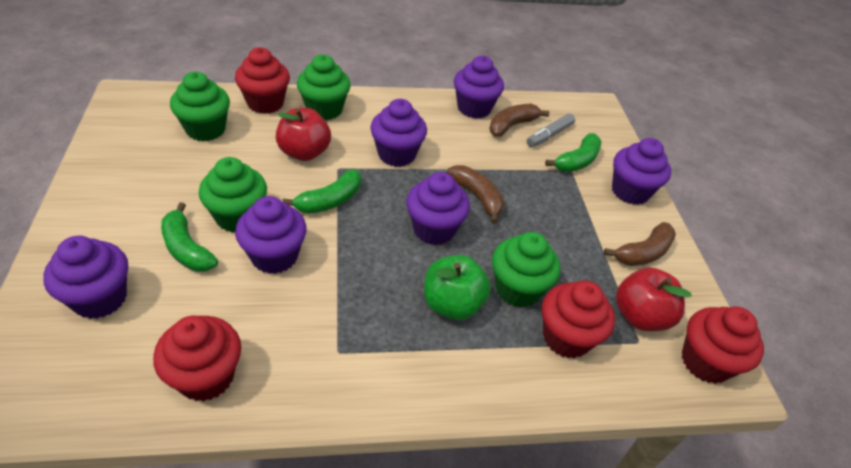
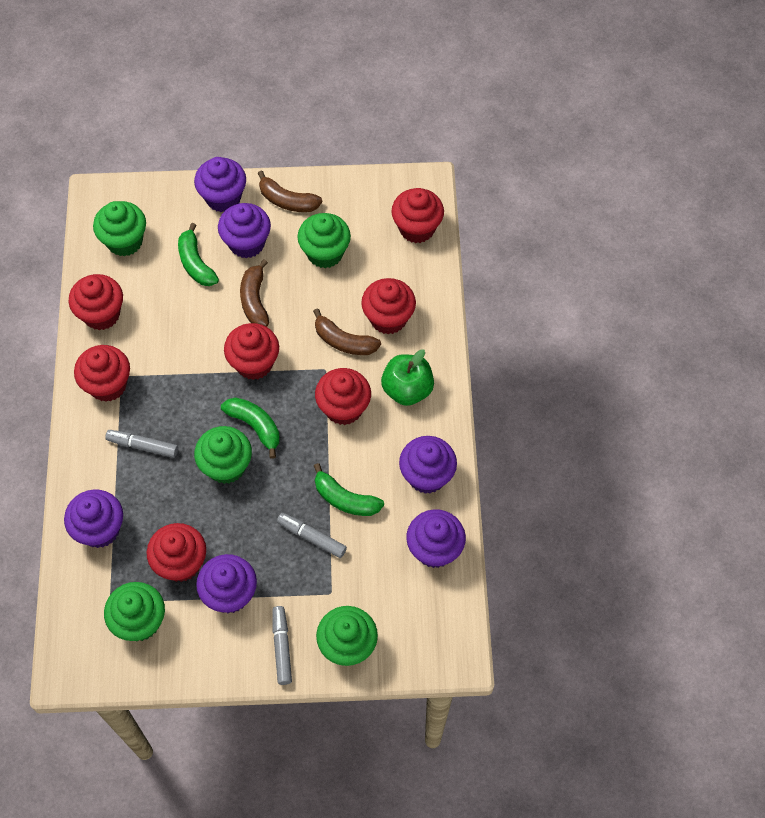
green cupcake: 4 -> 5
grey marker: 1 -> 3
red apple: 2 -> 0
red cupcake: 4 -> 7

